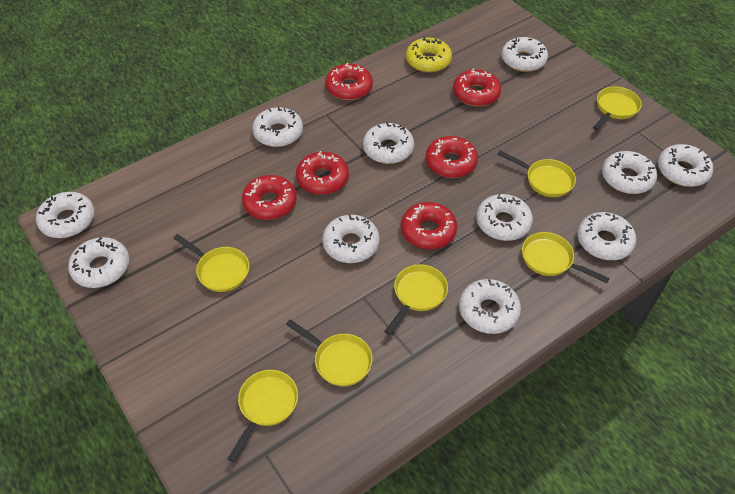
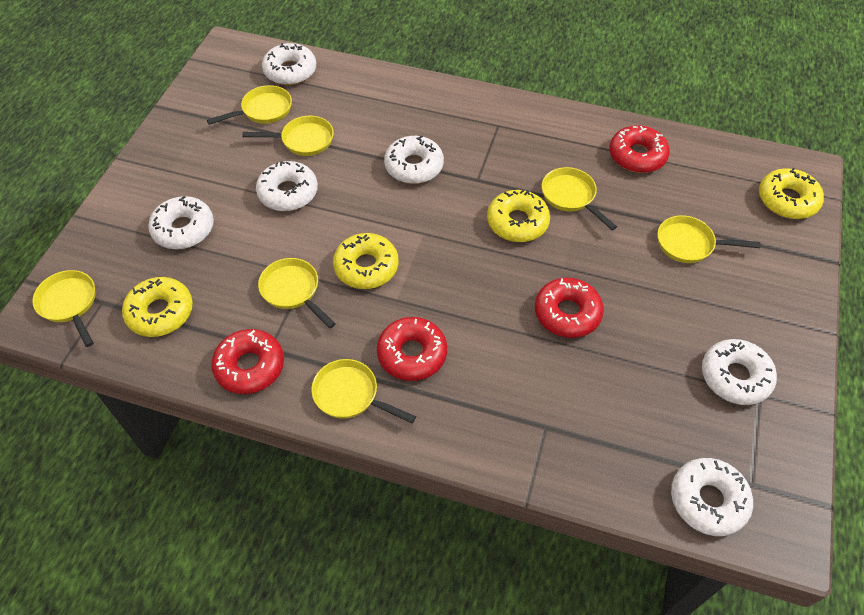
red donut: 6 -> 4
white donut: 11 -> 6
yellow donut: 1 -> 4

